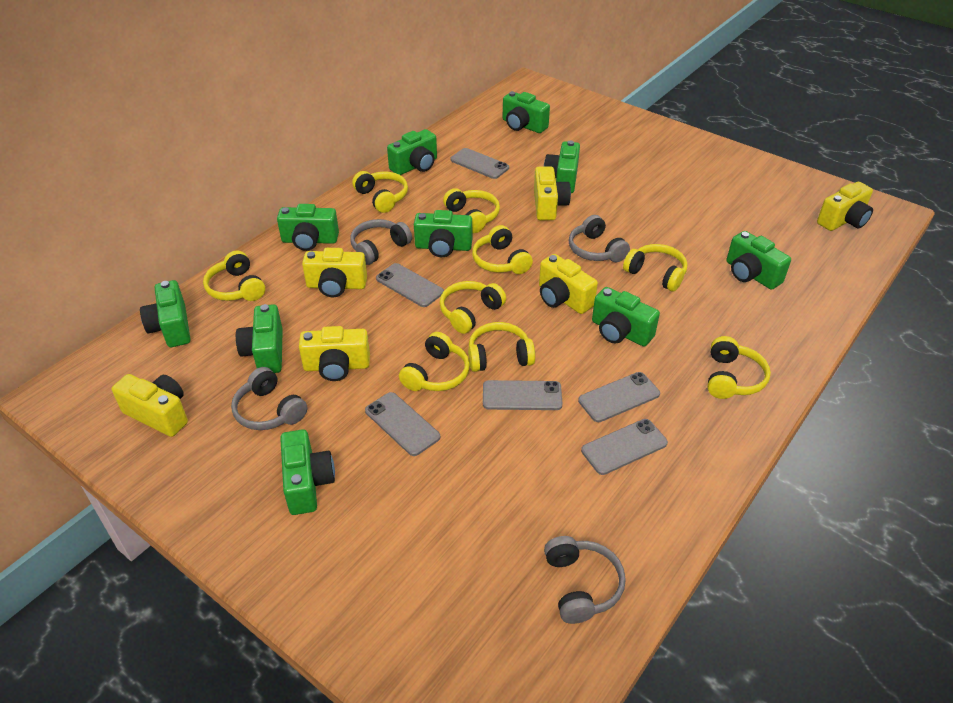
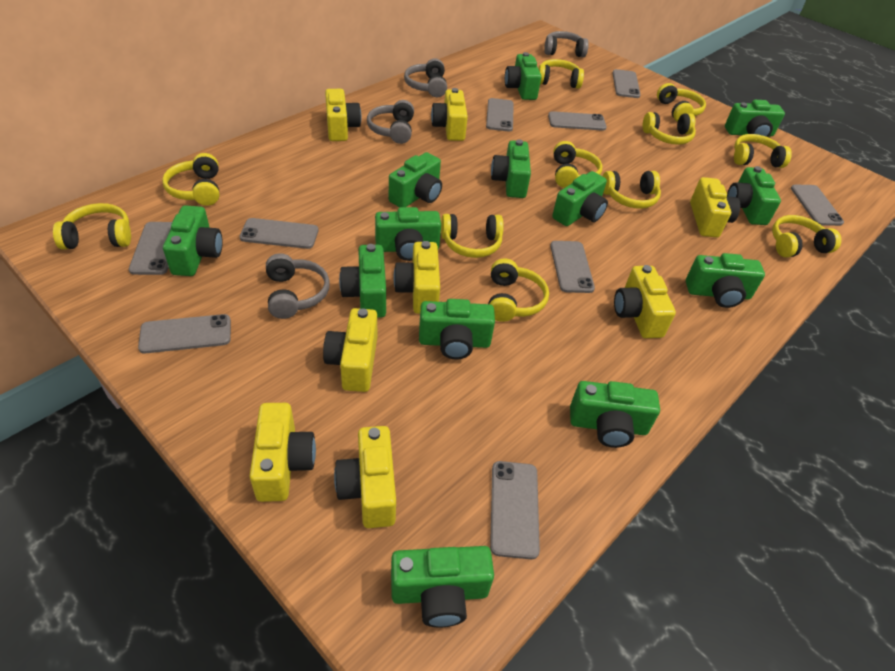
green camera: 10 -> 13
grey phone: 6 -> 9
yellow camera: 6 -> 8
yellow headphones: 9 -> 11

